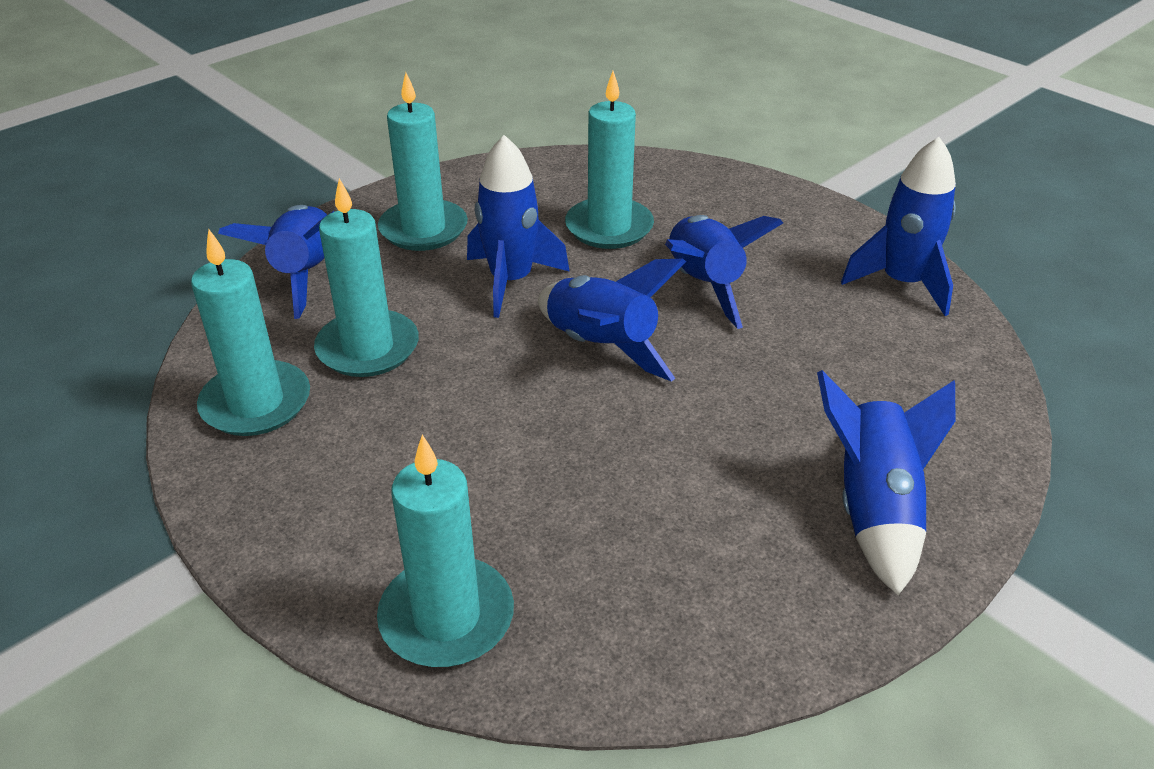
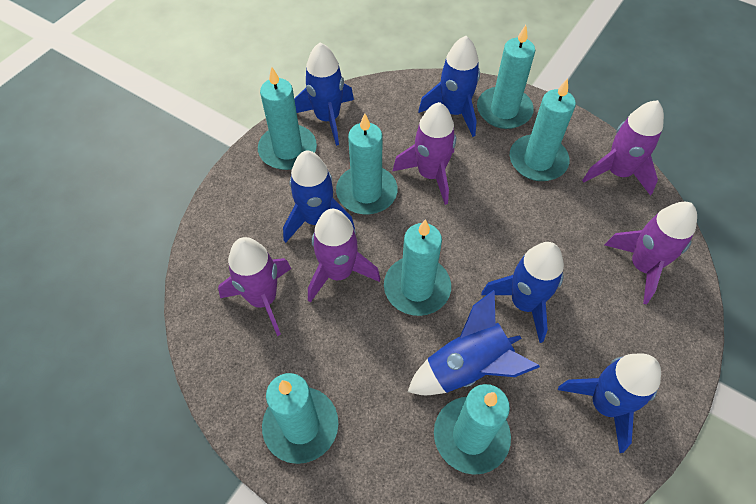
purple rocket: 0 -> 5
turquoise candle: 5 -> 7

